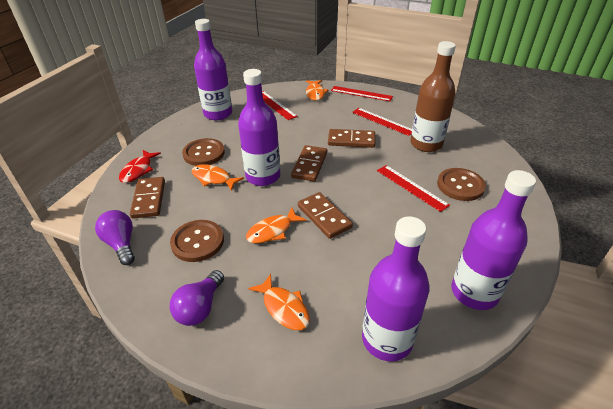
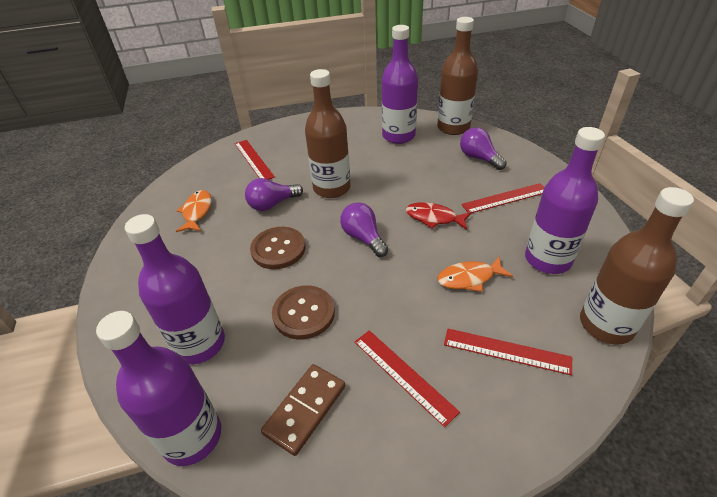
brown bottle: 1 -> 3
brown button: 3 -> 2
brown domino: 4 -> 1
orange fish: 4 -> 2
purple light bulb: 2 -> 3

